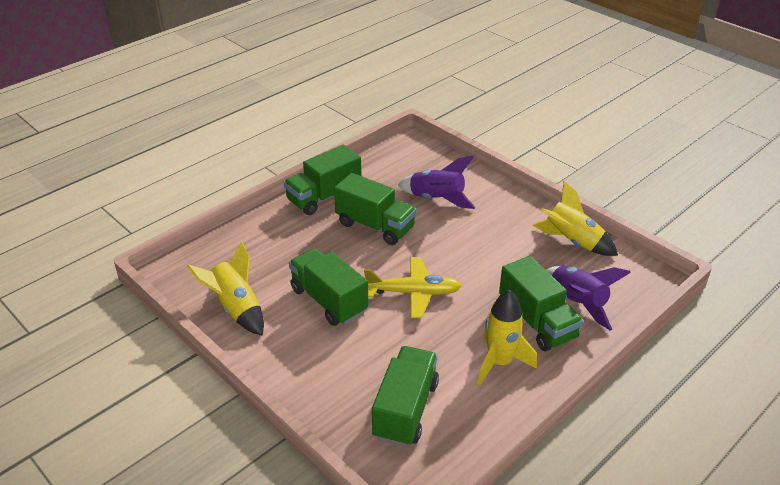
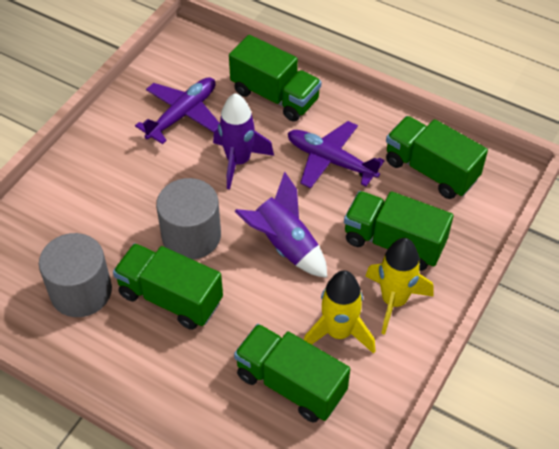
grey cylinder: 0 -> 2
purple plane: 0 -> 2
yellow plane: 1 -> 0
yellow rocket: 3 -> 2

